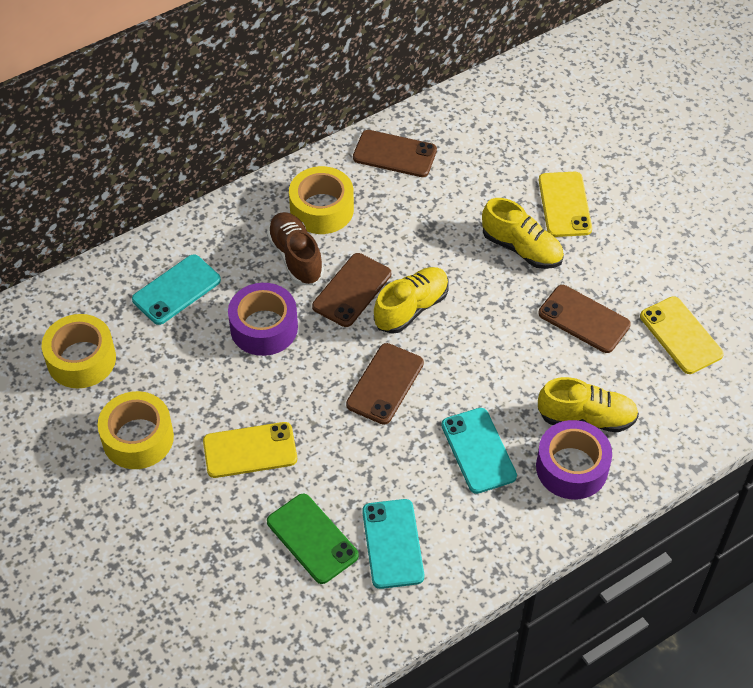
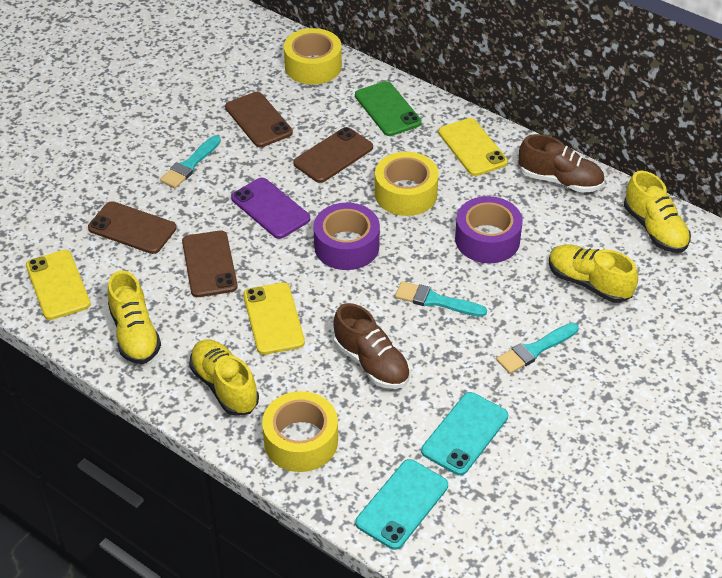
brown shoe: 1 -> 2
purple phone: 0 -> 1
turquoise brush: 0 -> 3
turquoise phone: 3 -> 2
yellow shoe: 3 -> 4

